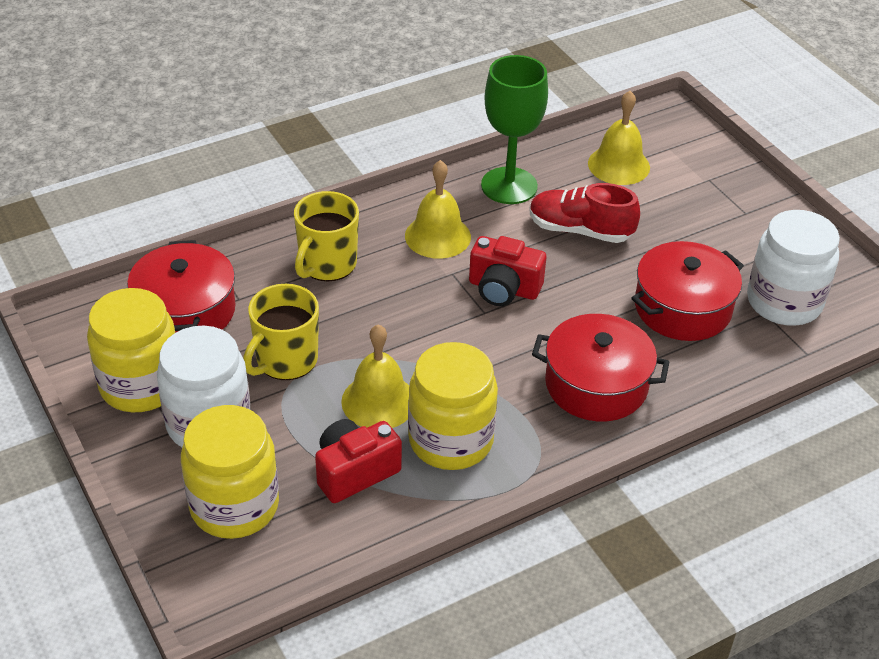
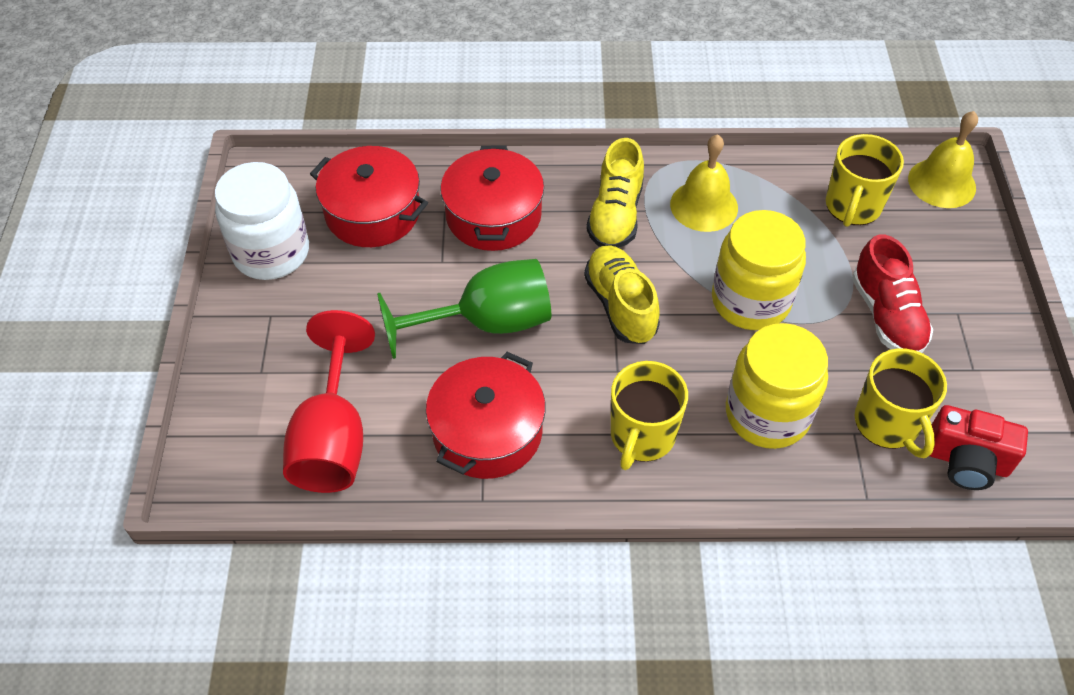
red camera: 2 -> 1
red goblet: 0 -> 1
white jar: 2 -> 1
yellow bell: 3 -> 2
yellow jar: 3 -> 2
yellow mug: 2 -> 3
yellow shoe: 0 -> 2

